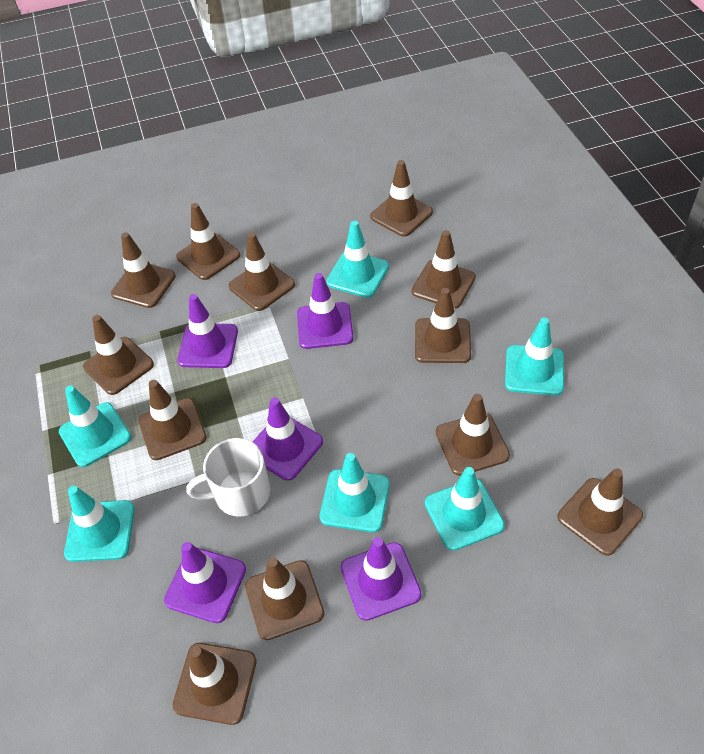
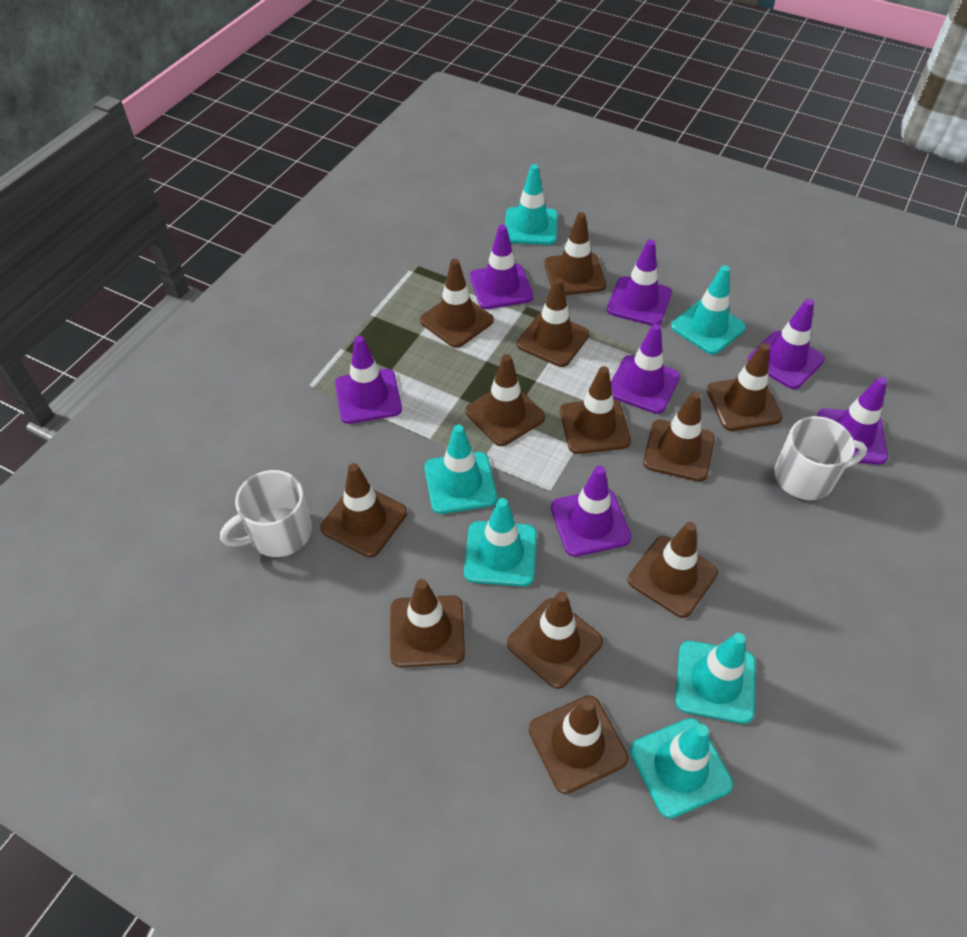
purple traffic cone: 5 -> 7
white mug: 1 -> 2

